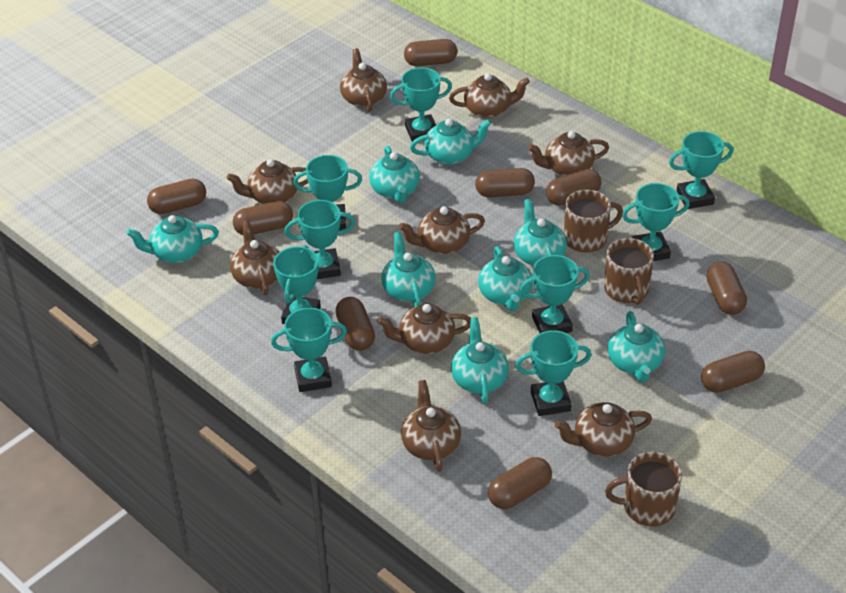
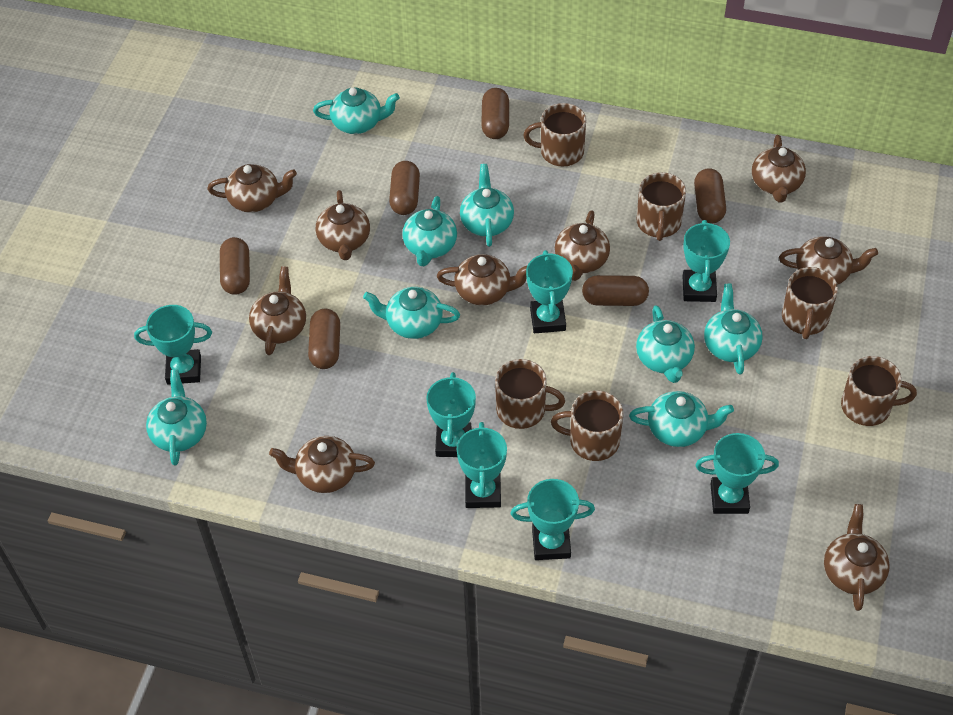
brown capsule: 9 -> 6
brown mug: 3 -> 6
turquoise trophy: 9 -> 7

